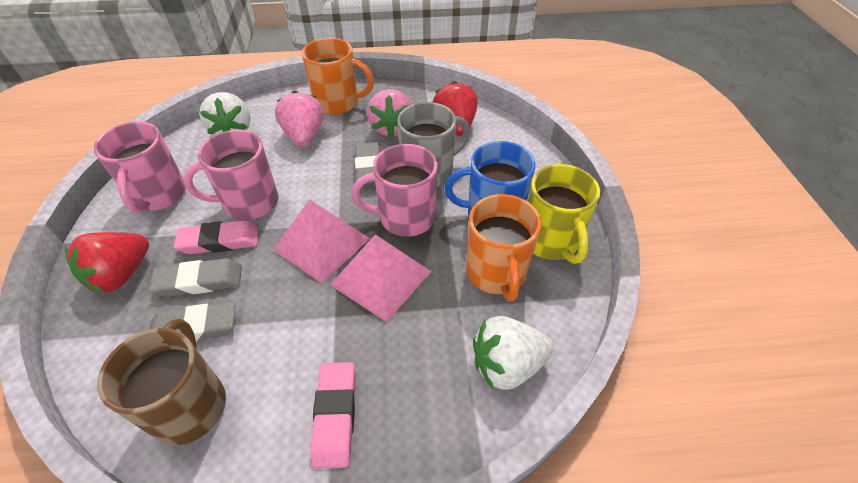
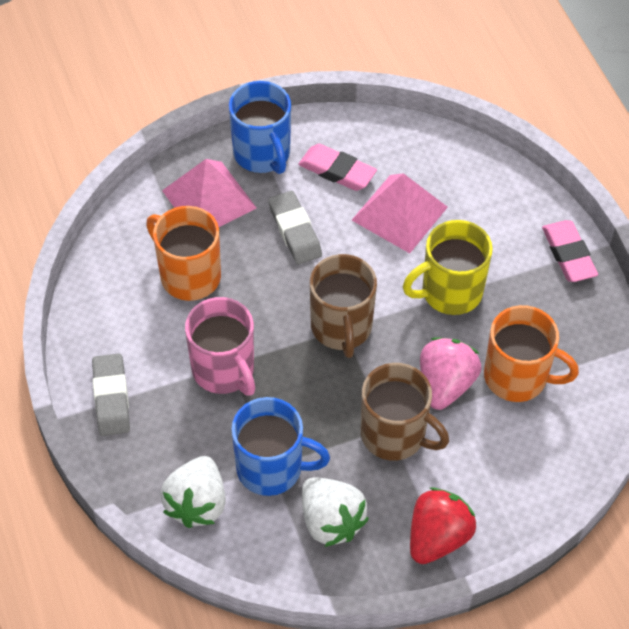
blue mug: 1 -> 2
brown mug: 1 -> 2
grey eraser: 3 -> 2
grey mug: 1 -> 0
pink mug: 3 -> 1
pink strawberry: 2 -> 1
red strawberry: 2 -> 1

